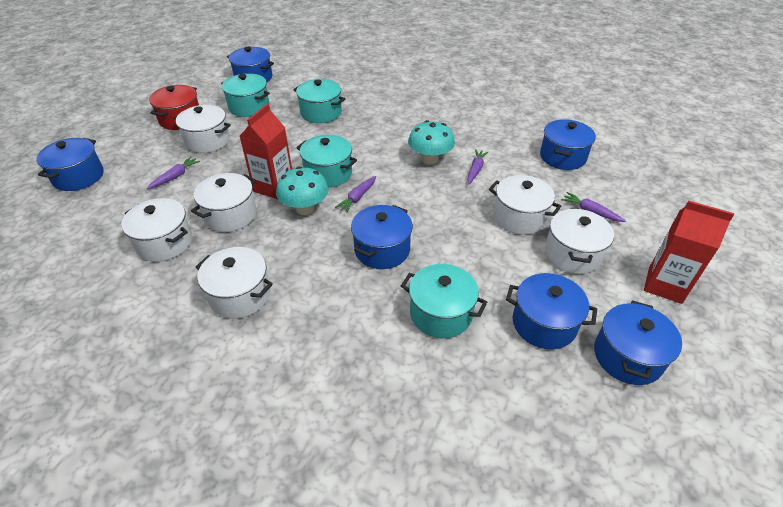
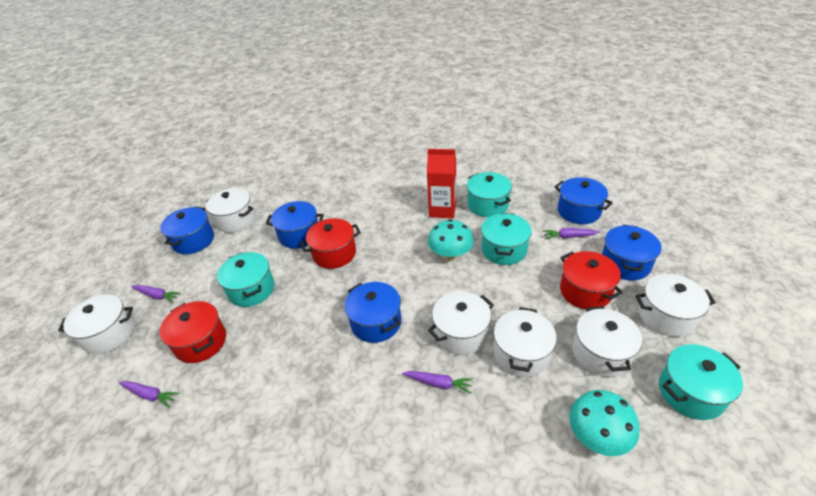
blue pot: 6 -> 5
red carton: 2 -> 1
red pot: 1 -> 3

